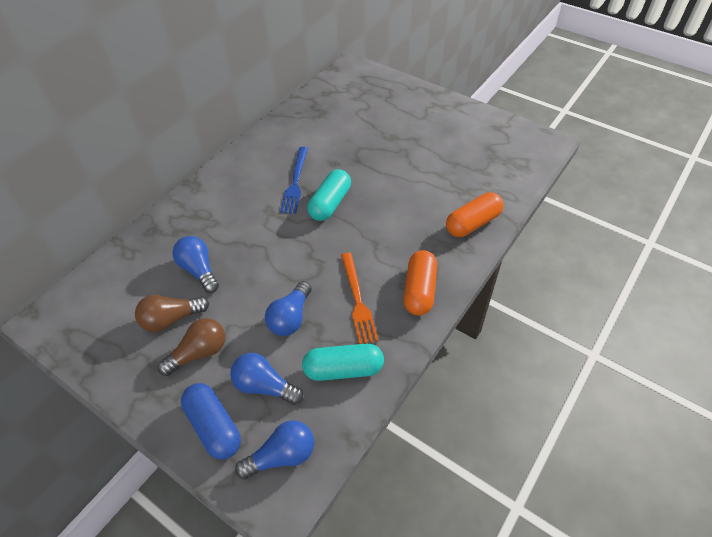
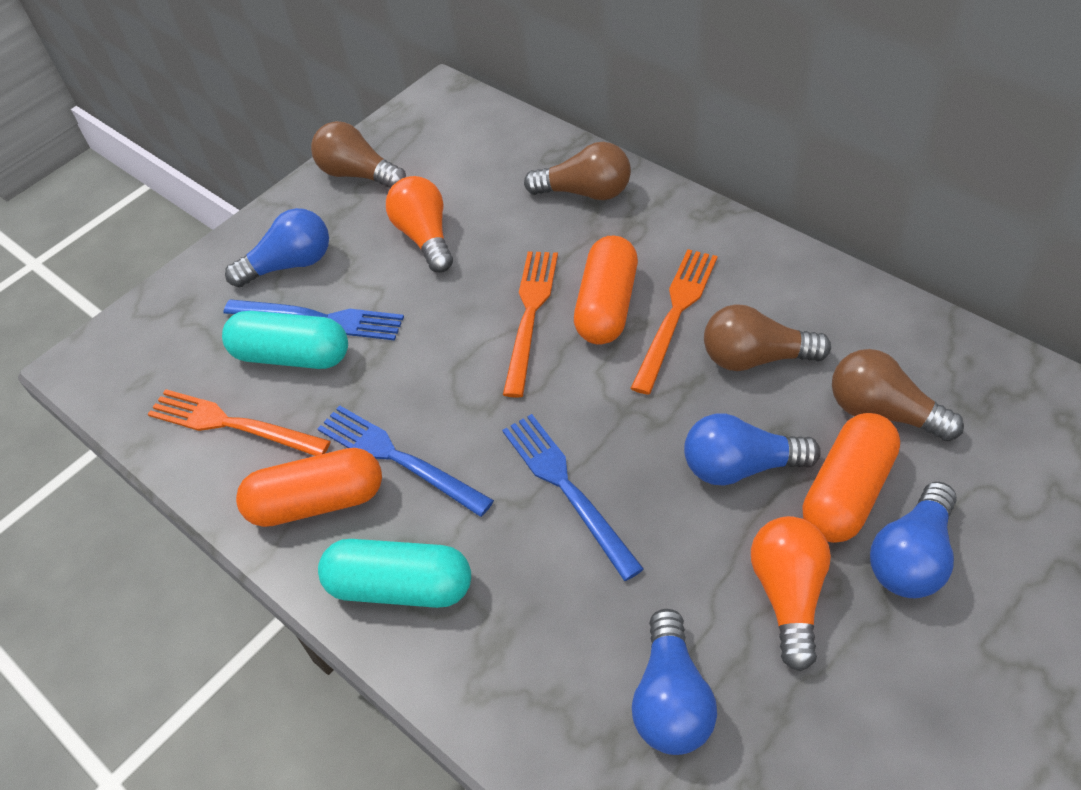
blue capsule: 1 -> 0
blue fork: 1 -> 3
brown light bulb: 2 -> 4
orange capsule: 2 -> 3
orange fork: 1 -> 3
orange light bulb: 0 -> 2

